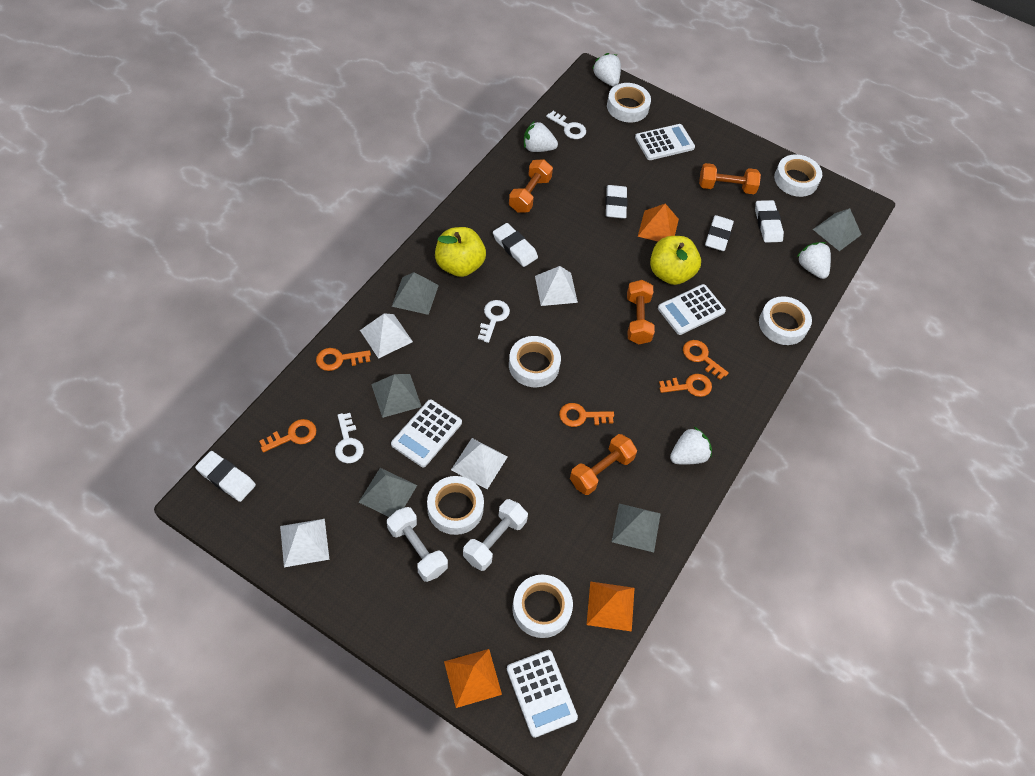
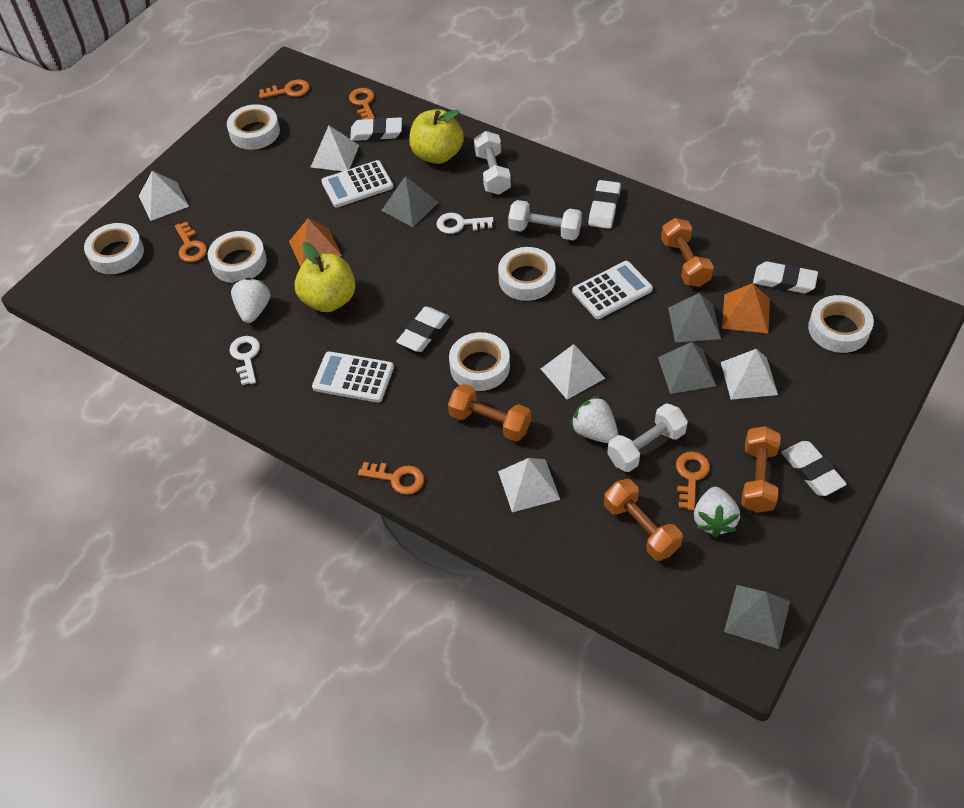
grey pyramid: 5 -> 4
orange pyramid: 3 -> 2
white calculator: 4 -> 3
white dumbbell: 2 -> 3
white key: 3 -> 2
white pyramid: 4 -> 5
white strawberry: 4 -> 3

